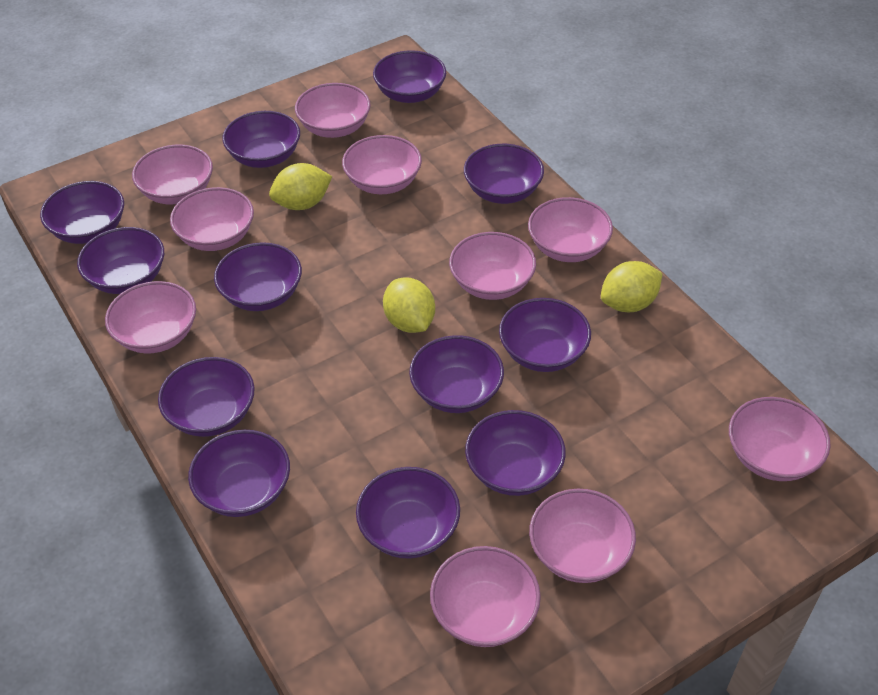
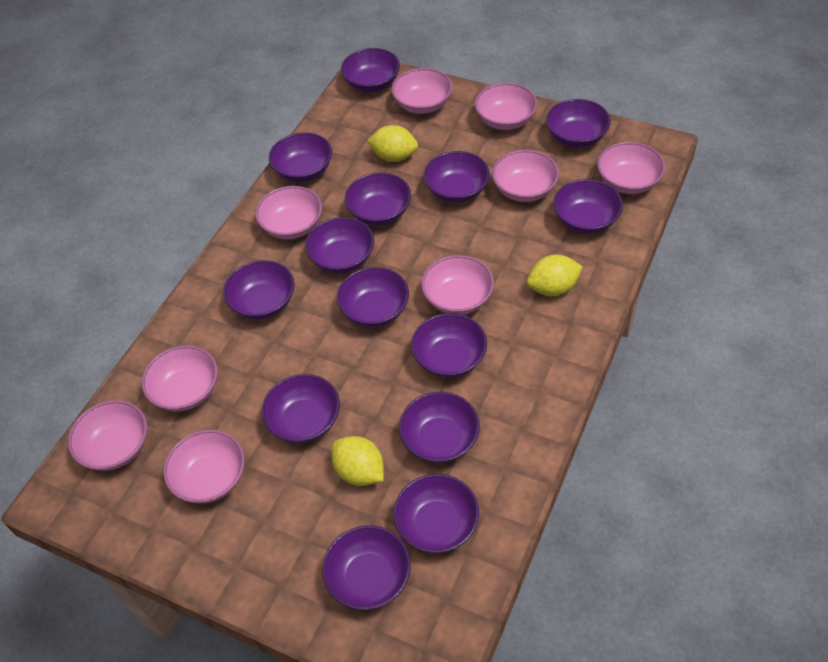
pink bowl: 10 -> 9
purple bowl: 12 -> 14

